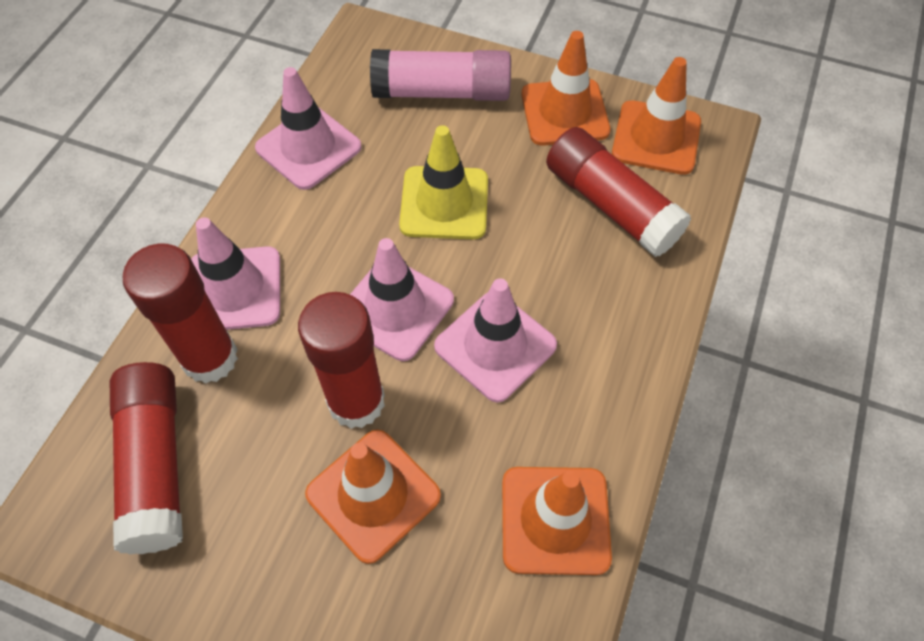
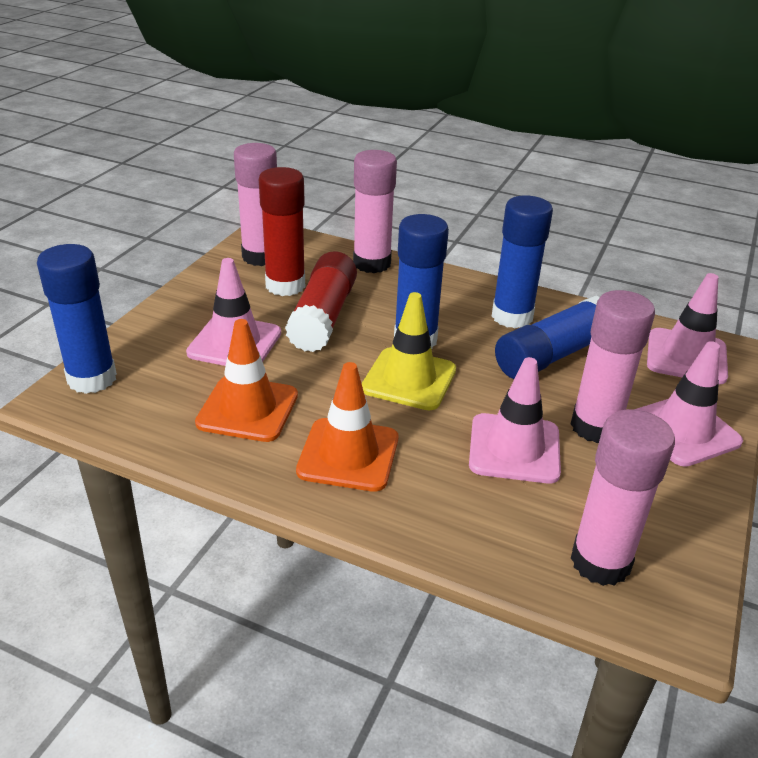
blue glue stick: 0 -> 4
orange traffic cone: 4 -> 2
pink glue stick: 1 -> 4
red glue stick: 4 -> 2

